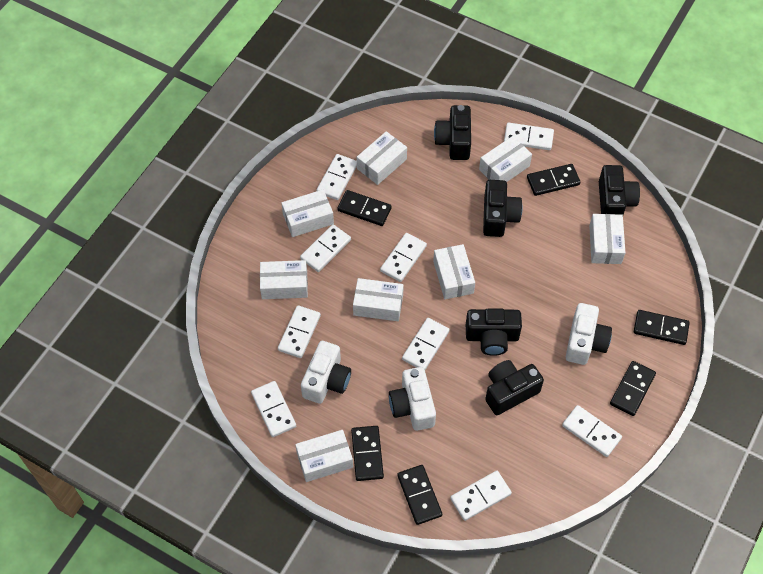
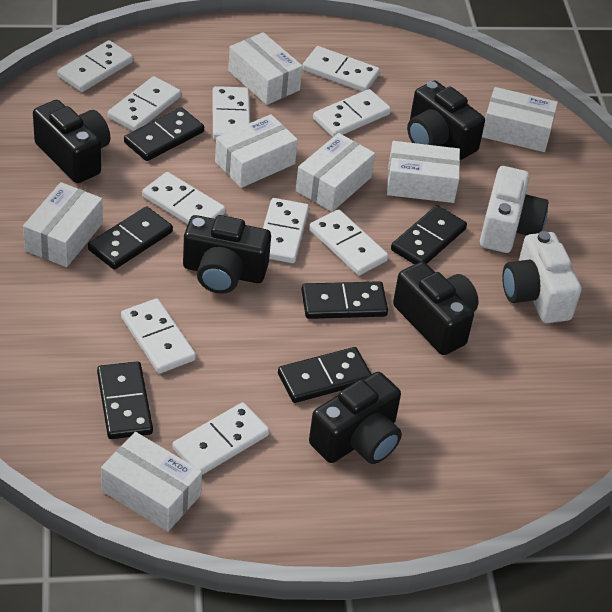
white box: 8 -> 7
white camera: 3 -> 2
white domino: 9 -> 10

